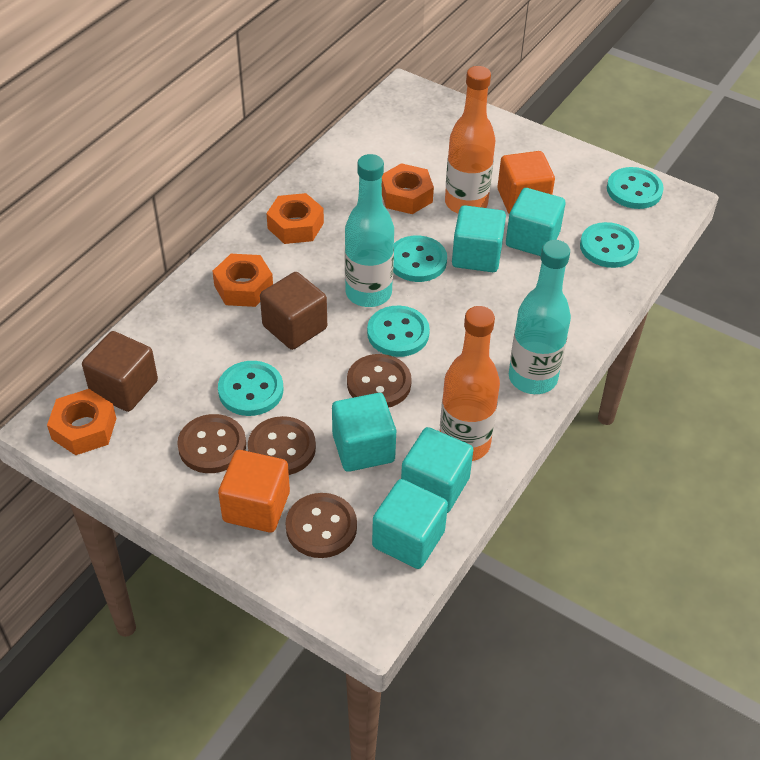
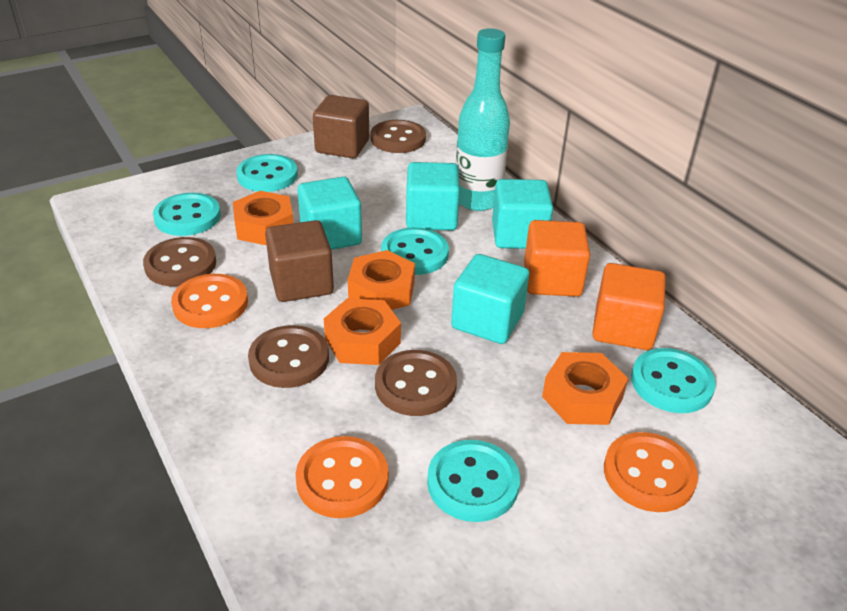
orange bottle: 2 -> 0
orange button: 0 -> 3
turquoise bottle: 2 -> 1
turquoise cube: 5 -> 4

